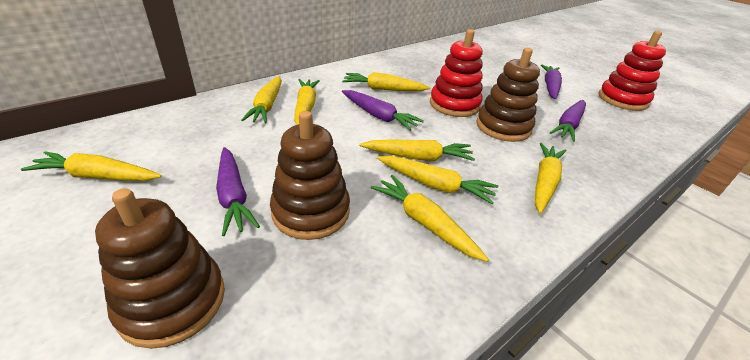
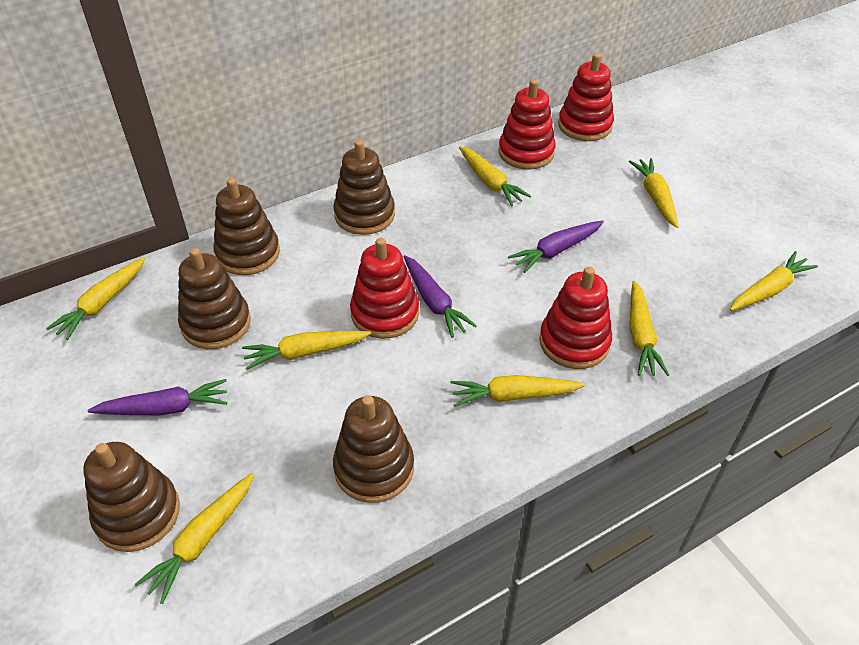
brown stacking toy: 3 -> 5
purple carrot: 4 -> 3
red stacking toy: 2 -> 4

